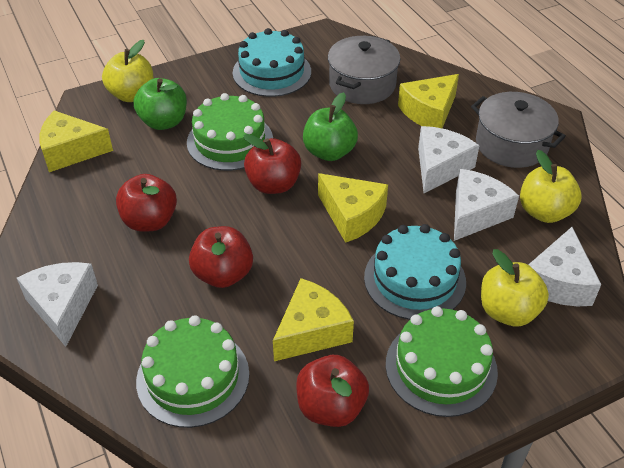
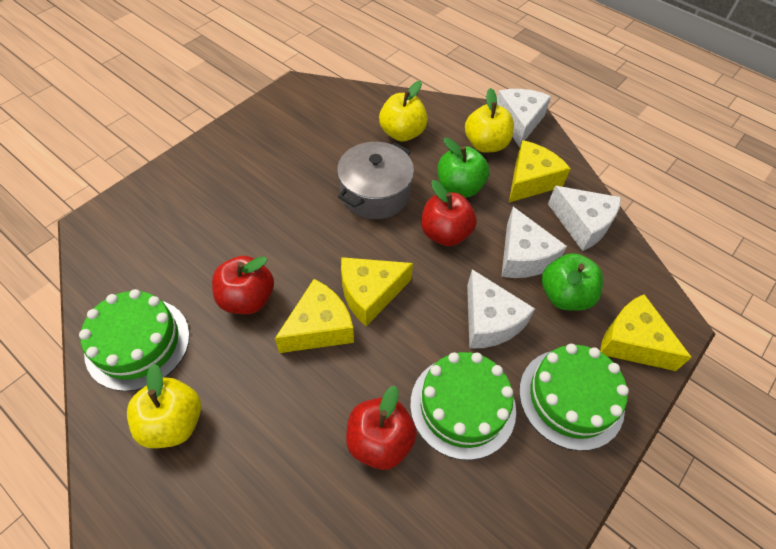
grey pot: 2 -> 1
red apple: 4 -> 3
turquoise cake: 2 -> 0

